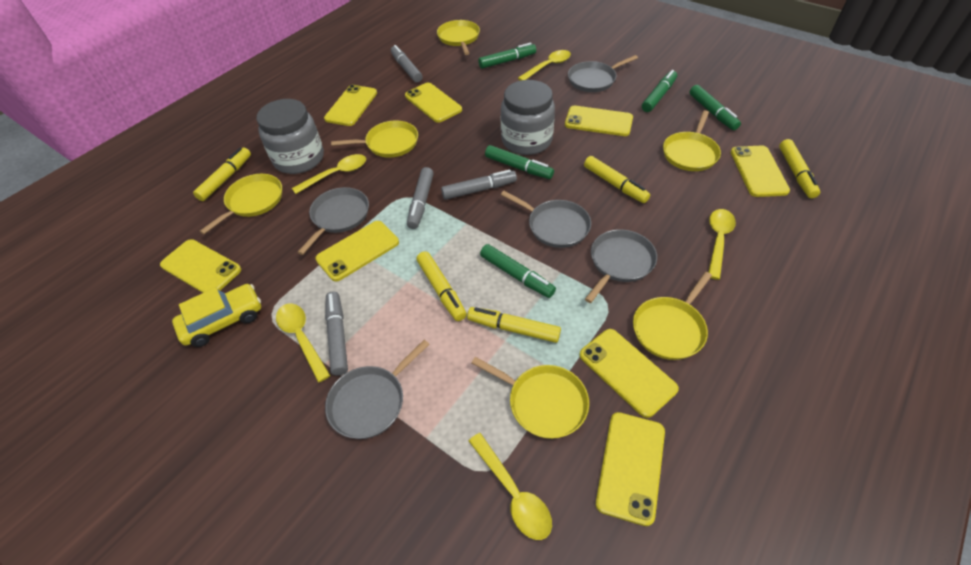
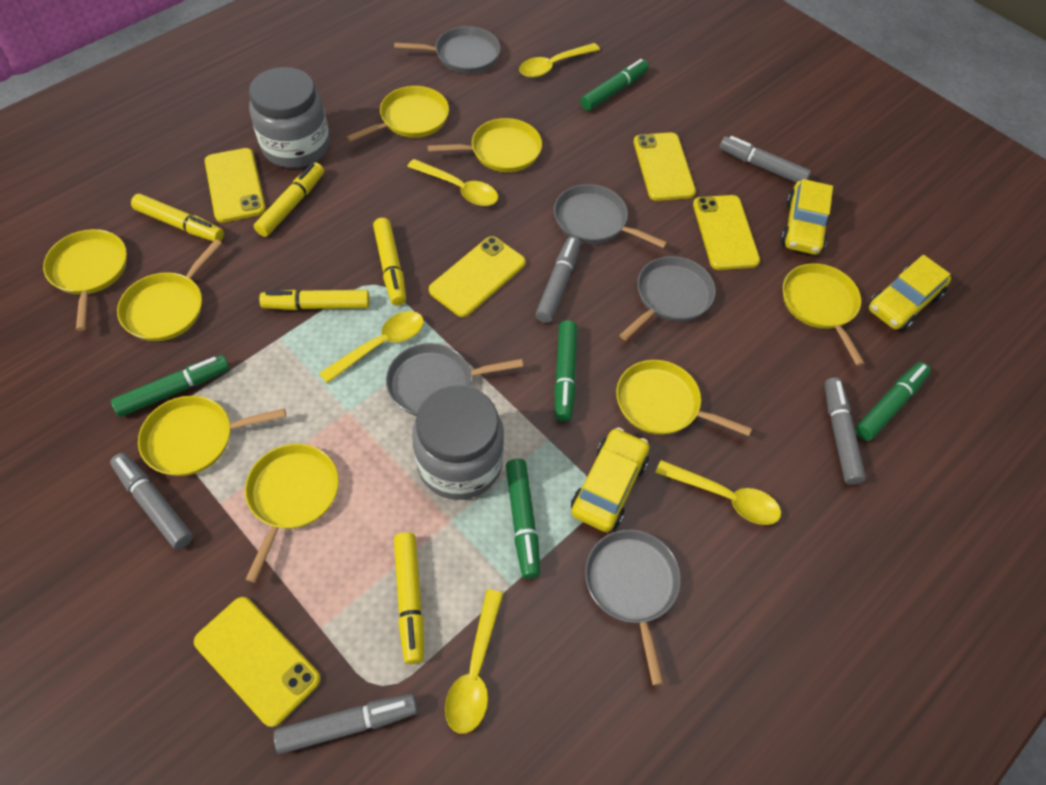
grey marker: 4 -> 5
yellow car: 1 -> 3
yellow pan: 6 -> 8
yellow phone: 8 -> 5

